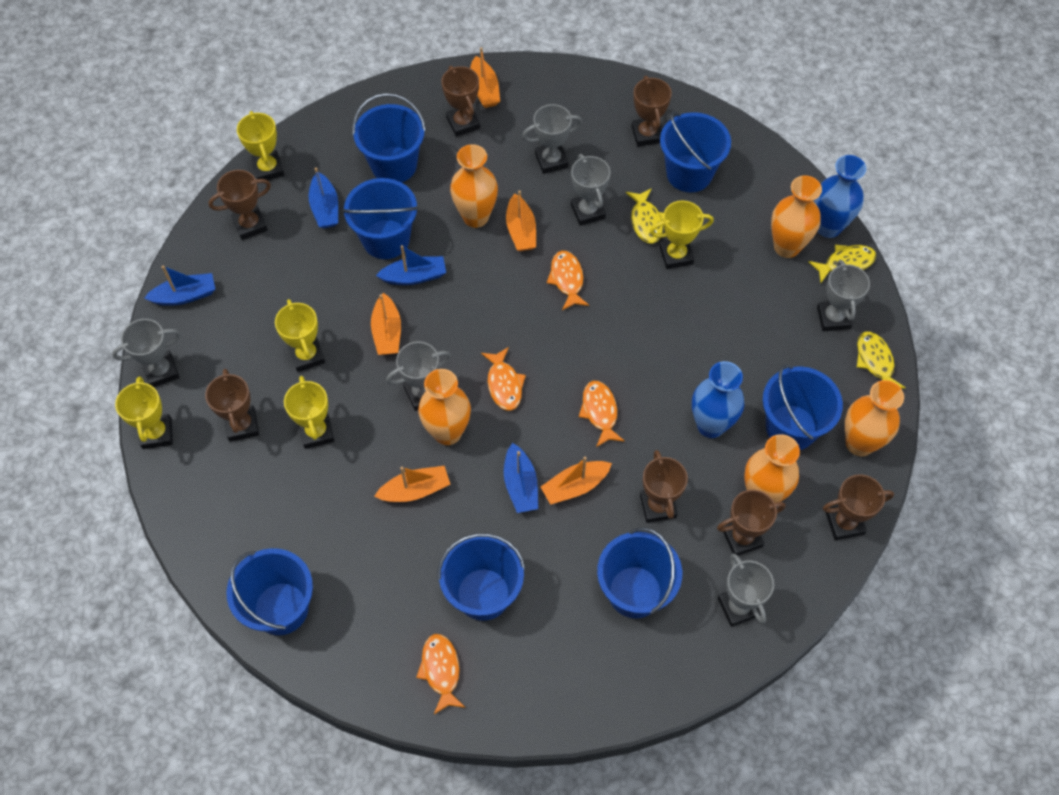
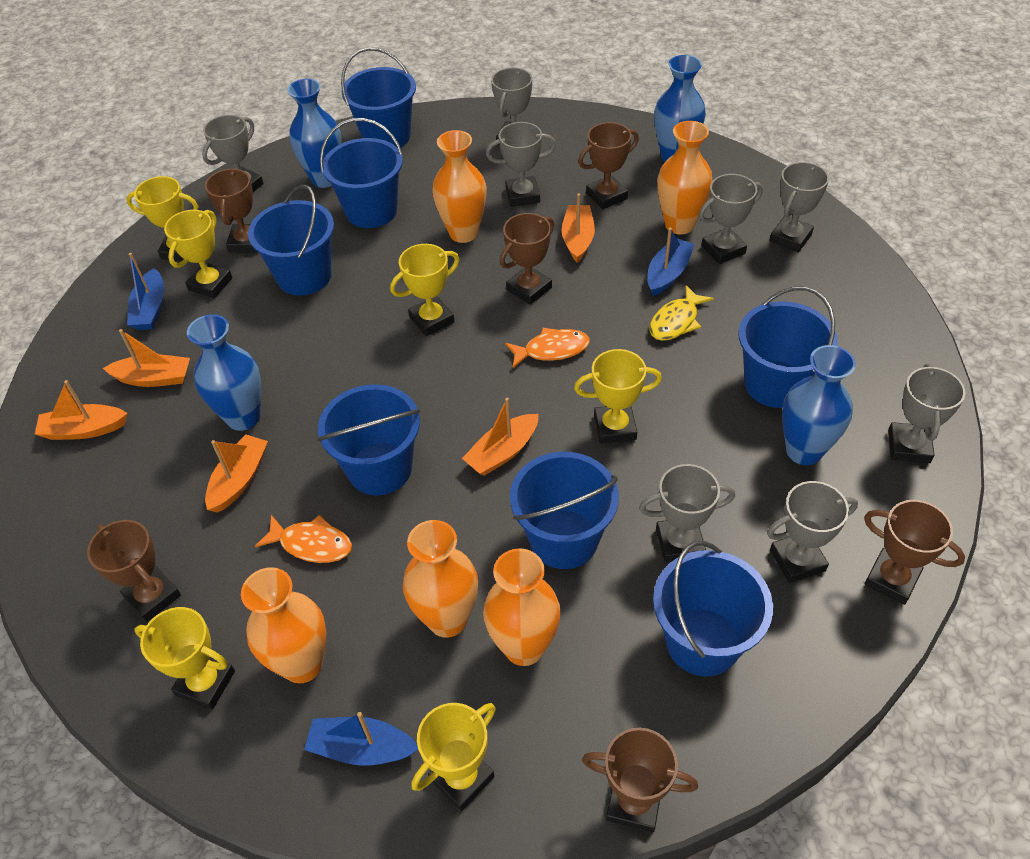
blue boat: 4 -> 3
blue vase: 2 -> 4
brown trophy: 7 -> 6
grey trophy: 6 -> 8
orange fish: 4 -> 2
yellow fish: 3 -> 1
yellow trophy: 5 -> 6

